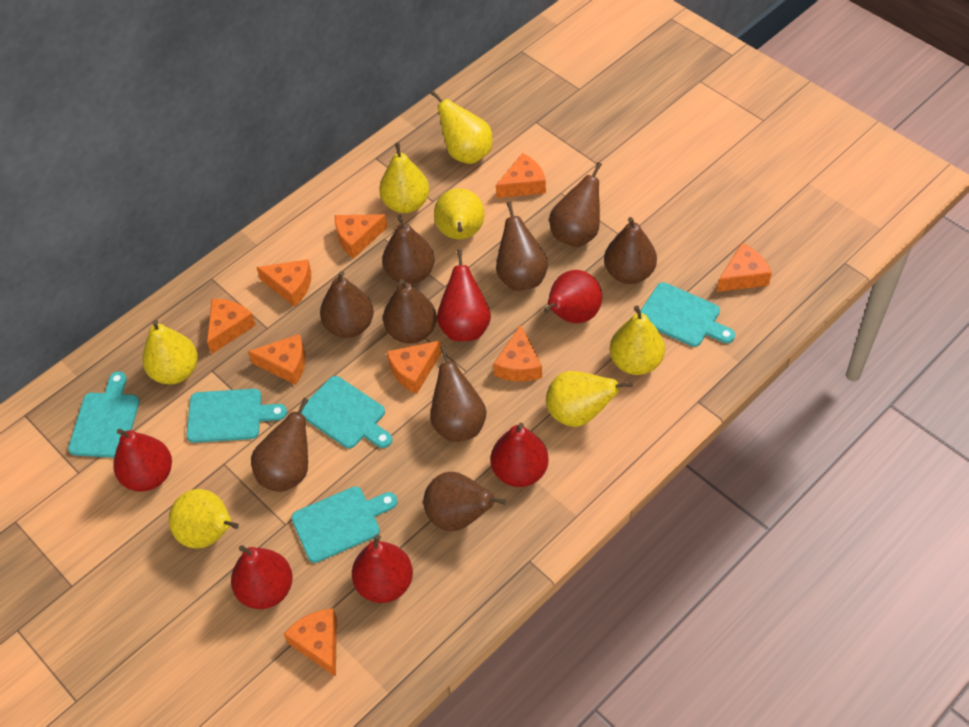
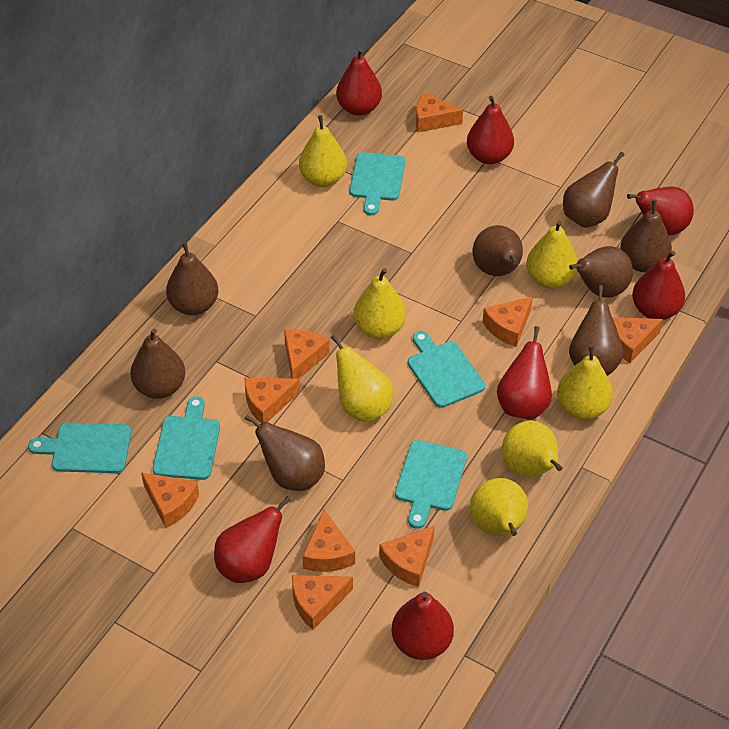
brown pear: 9 -> 8
red pear: 6 -> 7

